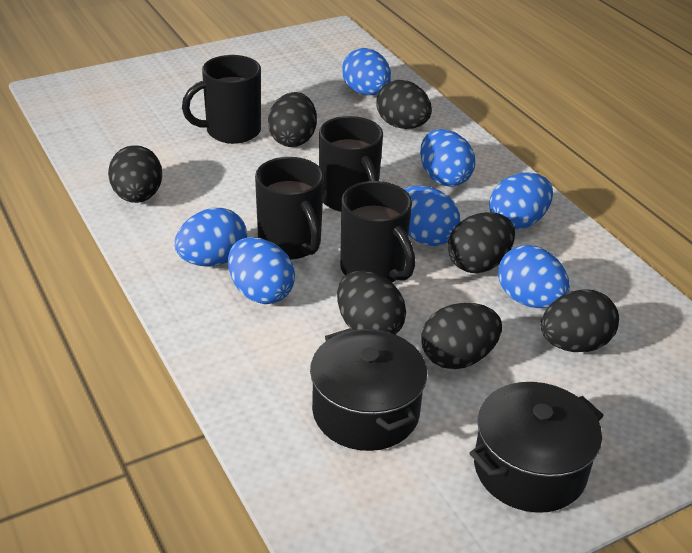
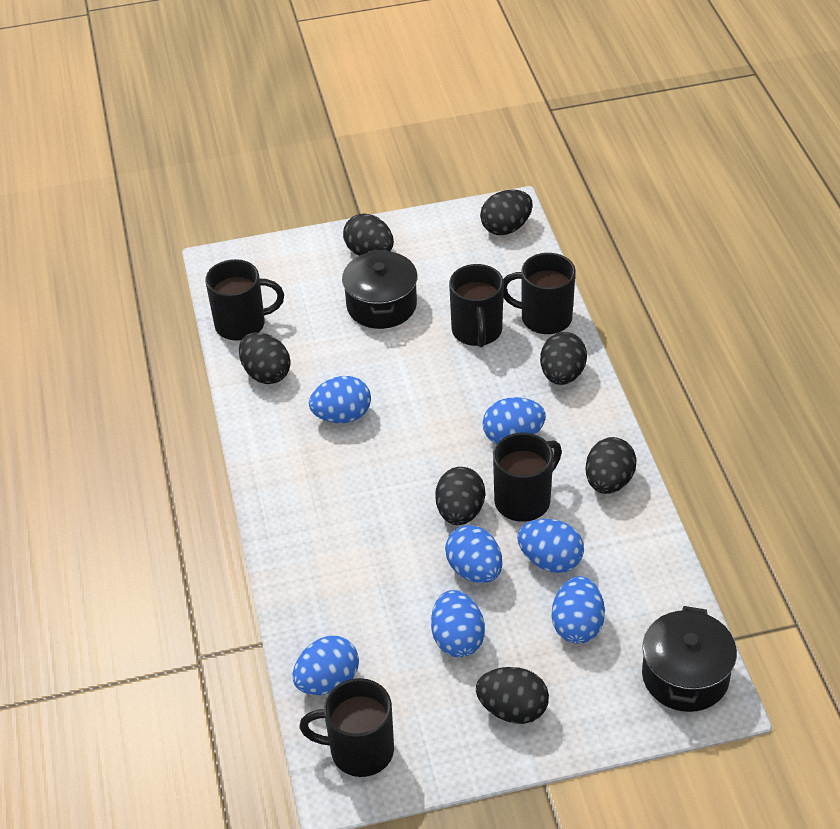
black mug: 4 -> 5

